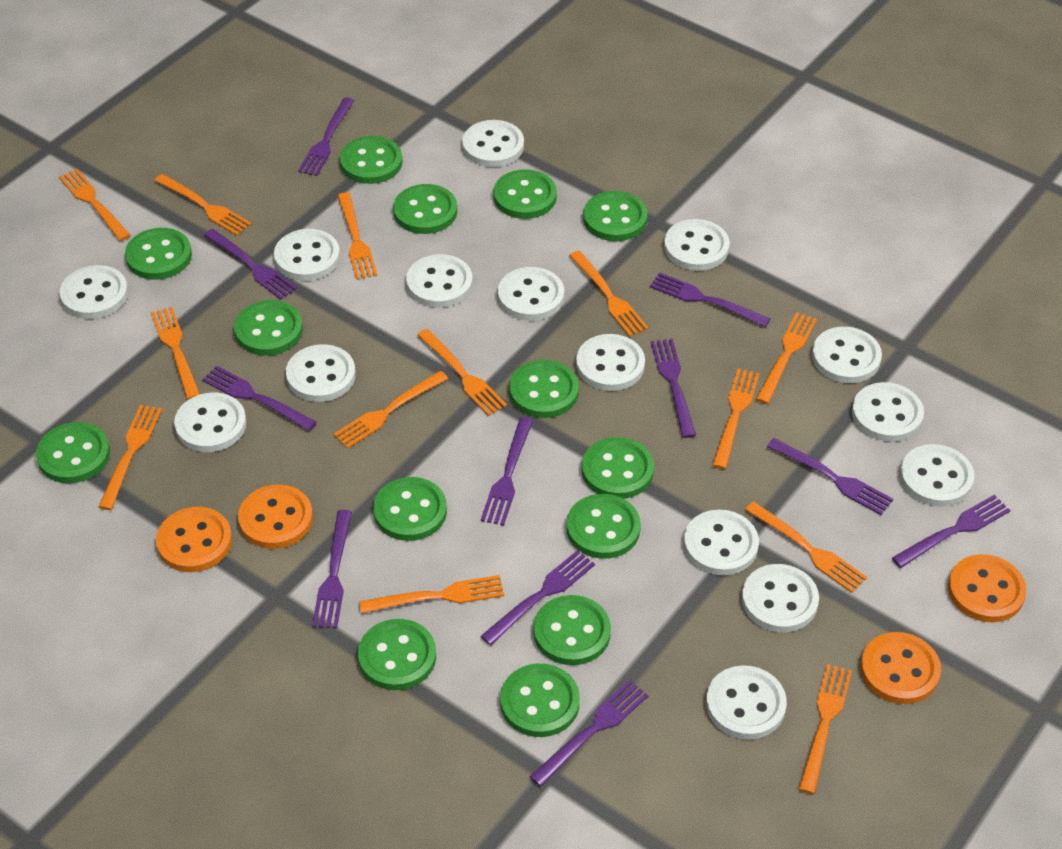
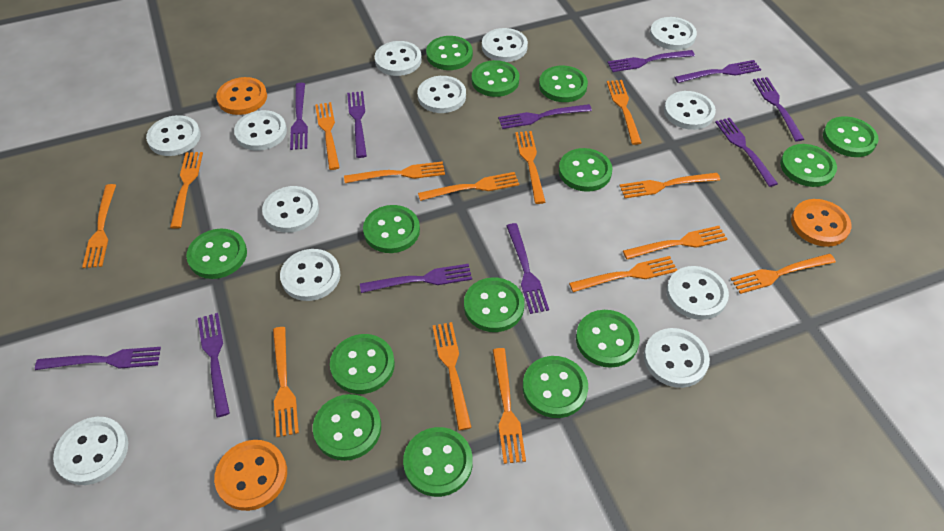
orange button: 4 -> 3
orange fork: 13 -> 14
white button: 15 -> 12

